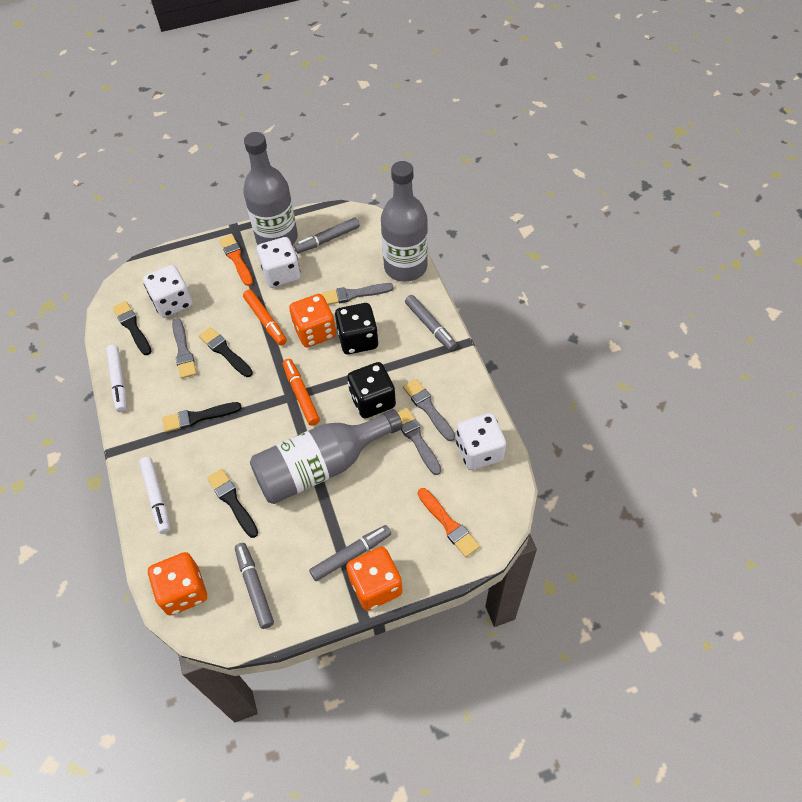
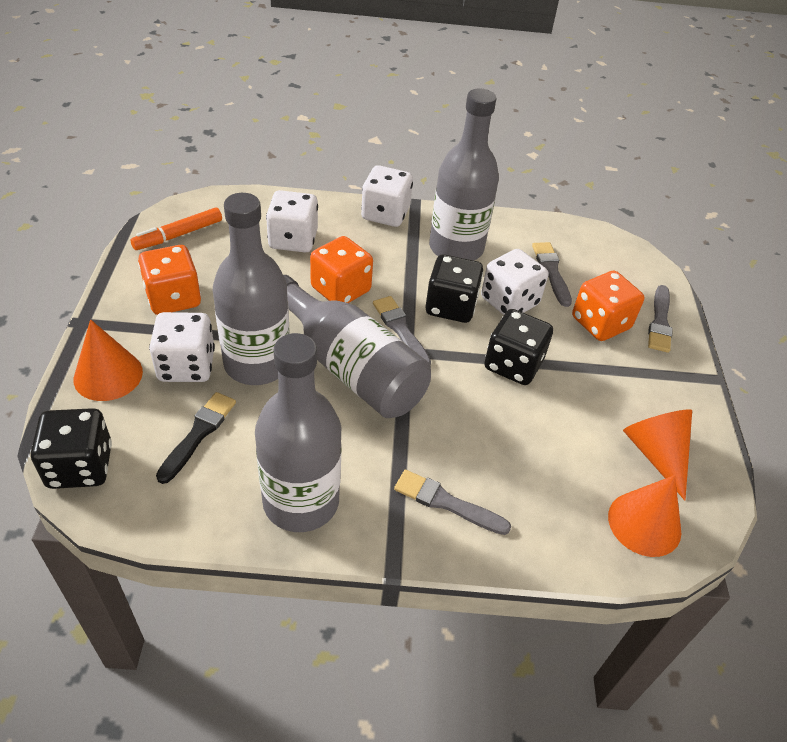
black brush: 4 -> 1
black dice: 2 -> 3
grey bottle: 3 -> 4
grey marker: 4 -> 0
orange brush: 2 -> 0
orange cone: 0 -> 3
orange marker: 2 -> 1
white dice: 3 -> 4
white marker: 2 -> 0

